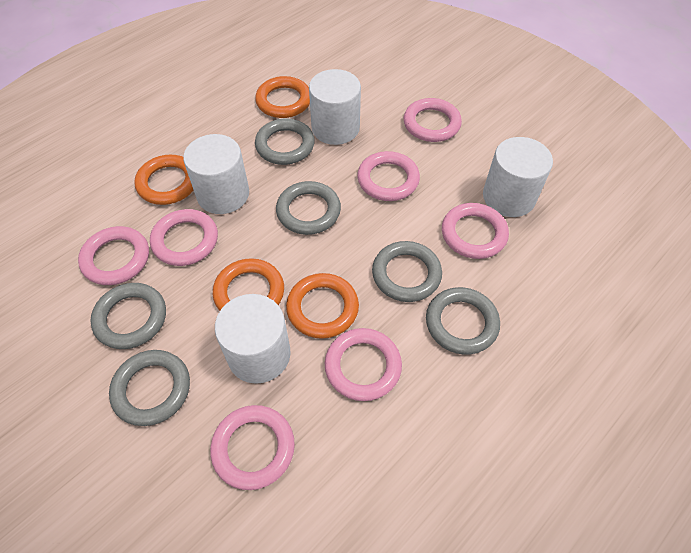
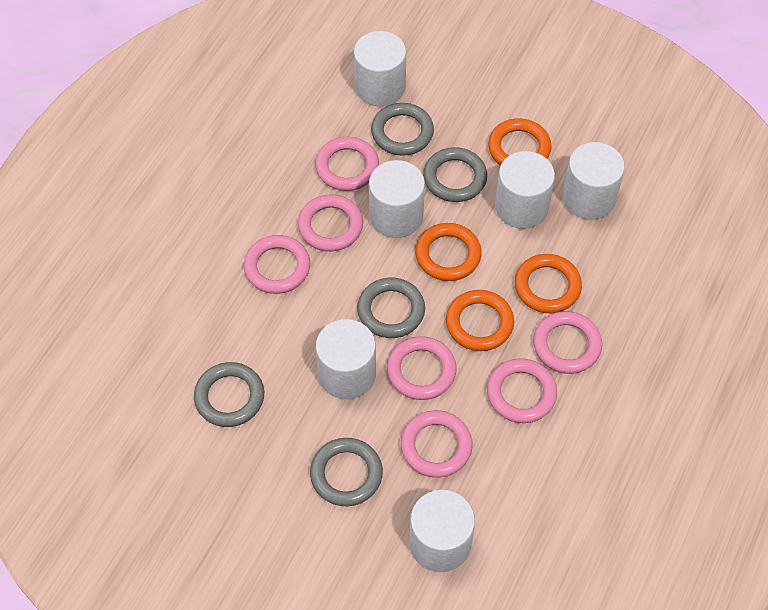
grey ring: 6 -> 5
white cylinder: 4 -> 6

